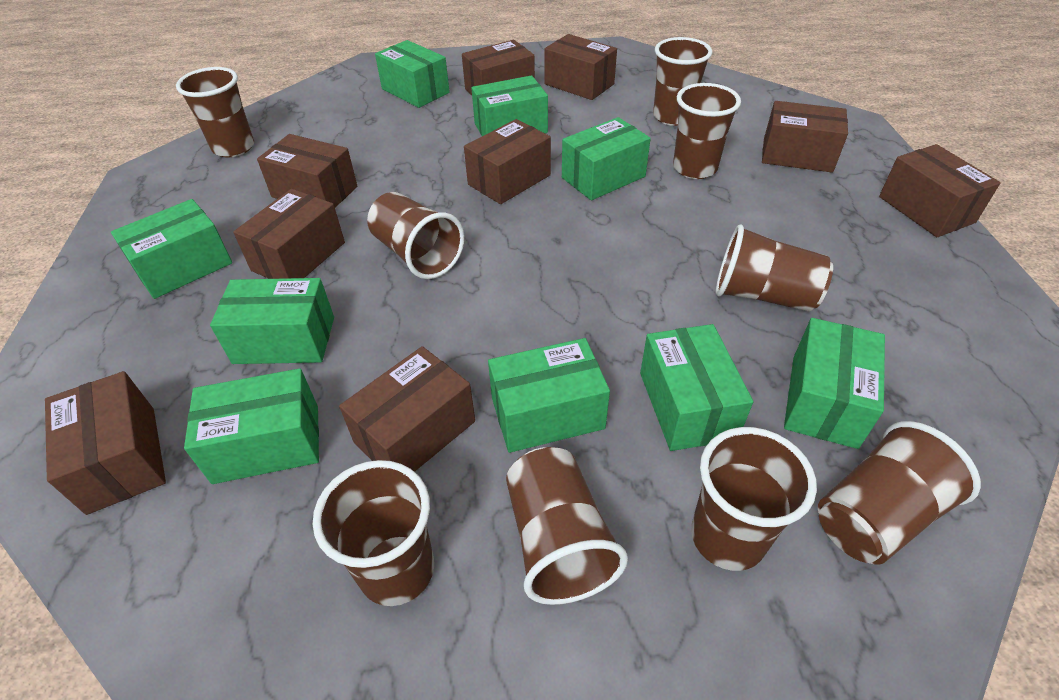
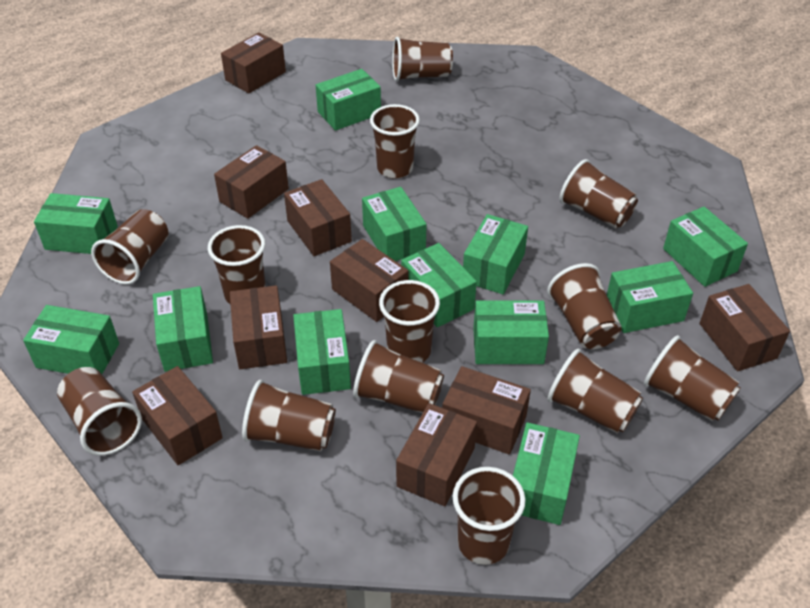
brown cup: 9 -> 13
green box: 9 -> 12

